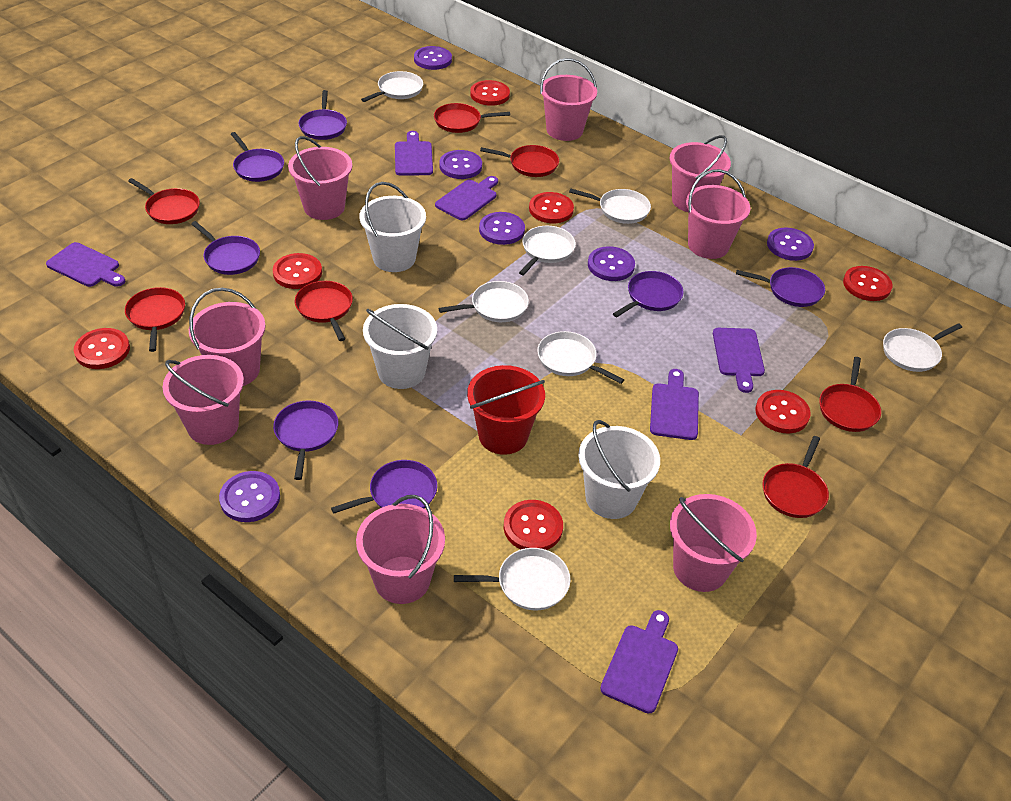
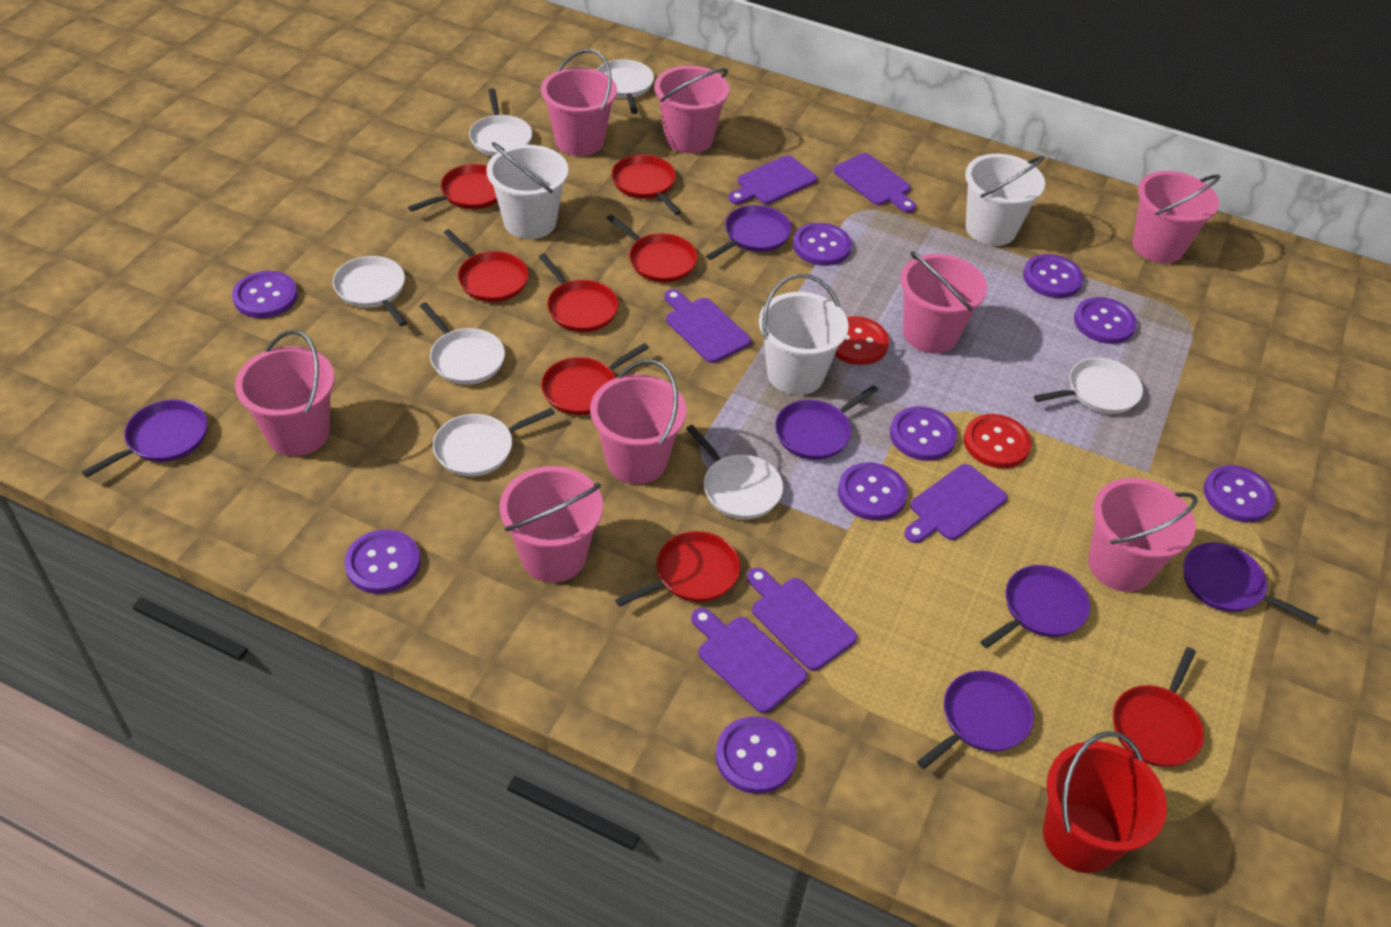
purple button: 6 -> 9
purple pan: 7 -> 6
red button: 7 -> 2
red pan: 7 -> 8

